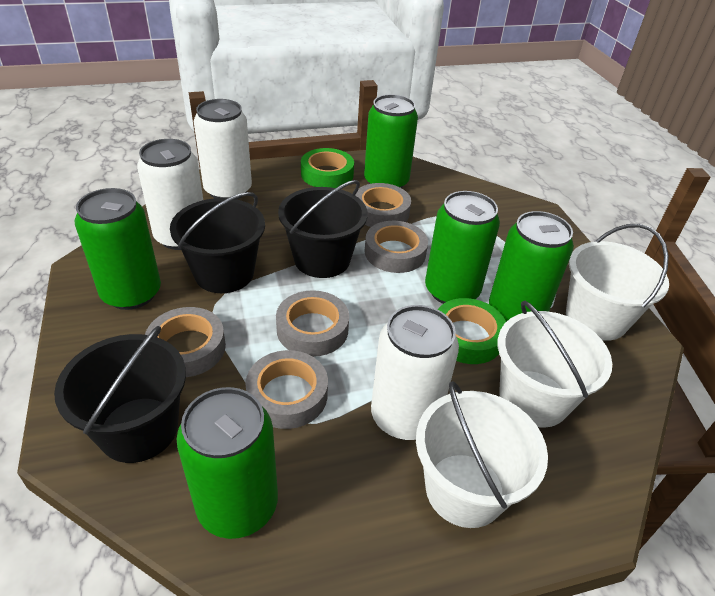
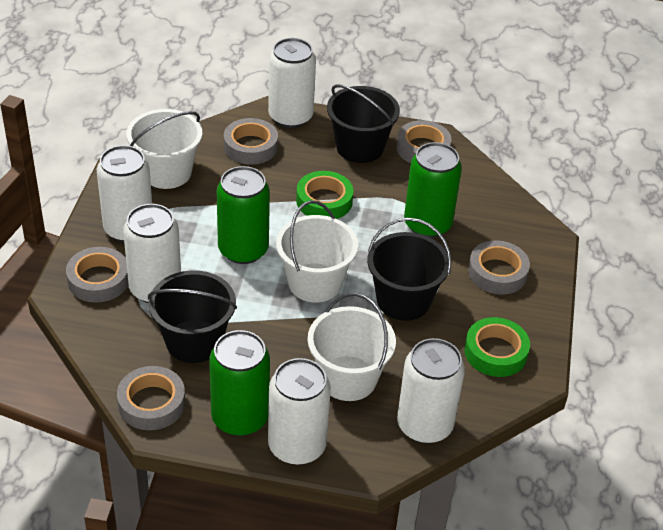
green can: 5 -> 3
white can: 3 -> 5

